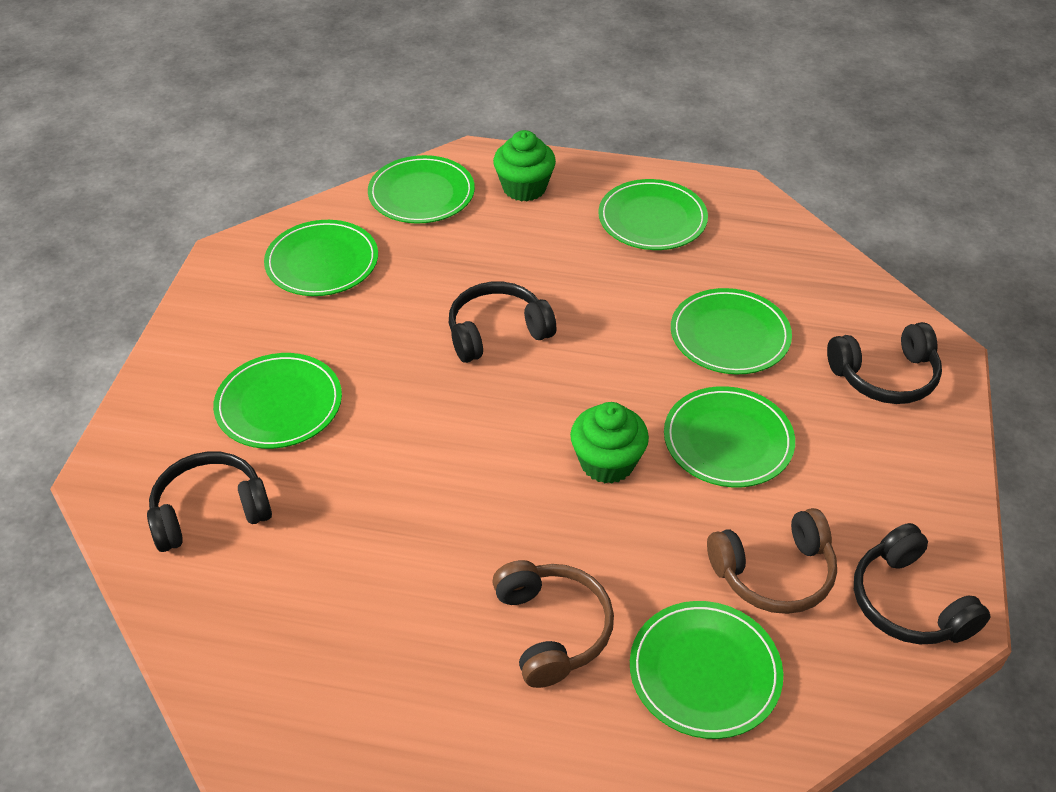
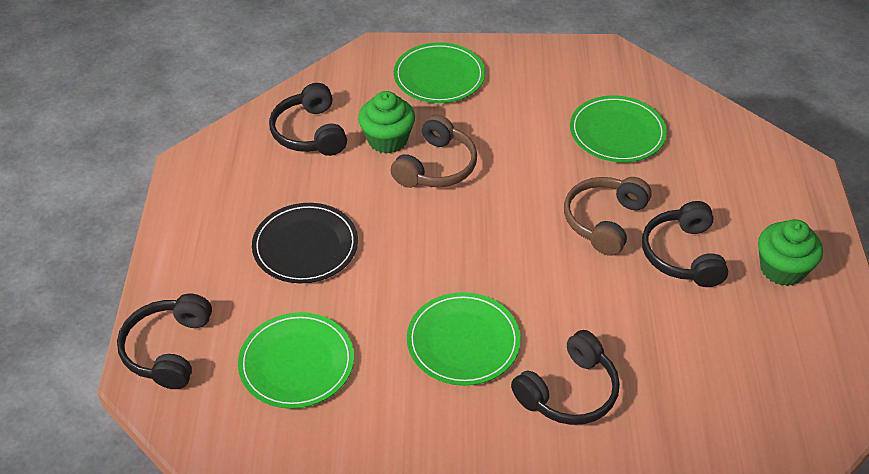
black plate: 0 -> 1
green plate: 7 -> 4

